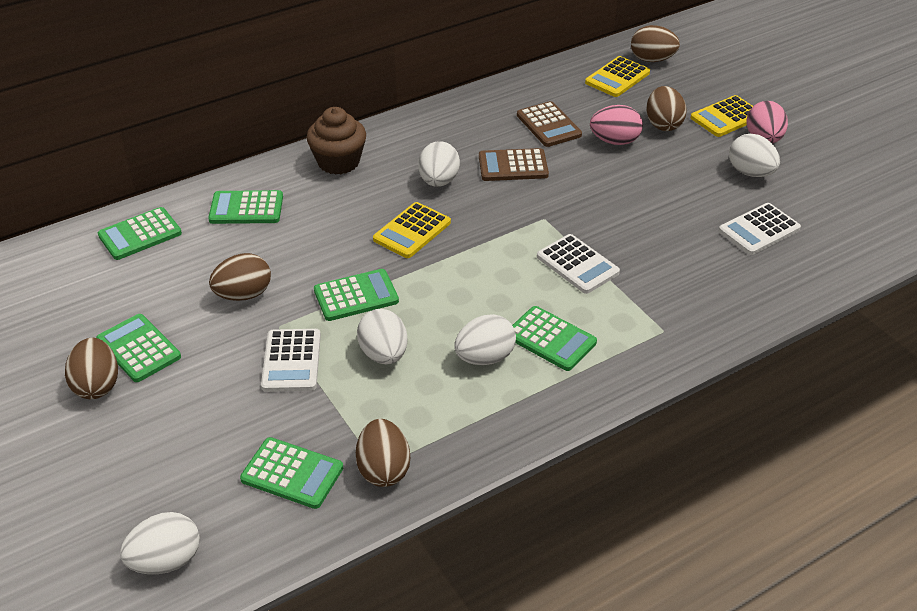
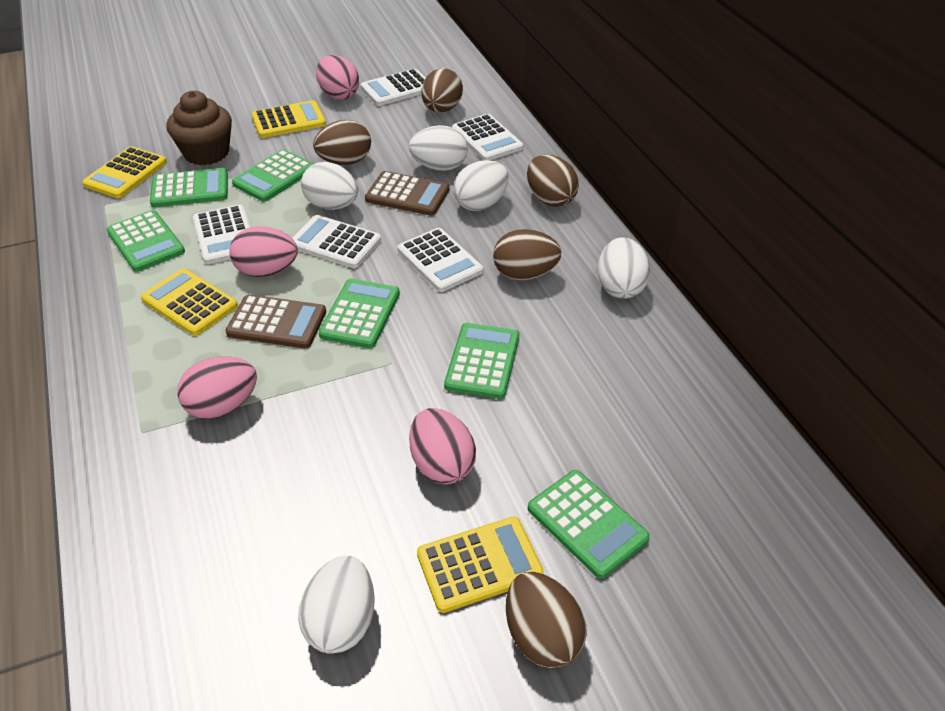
pink egg: 2 -> 4
white calculator: 3 -> 5
yellow calculator: 3 -> 4

